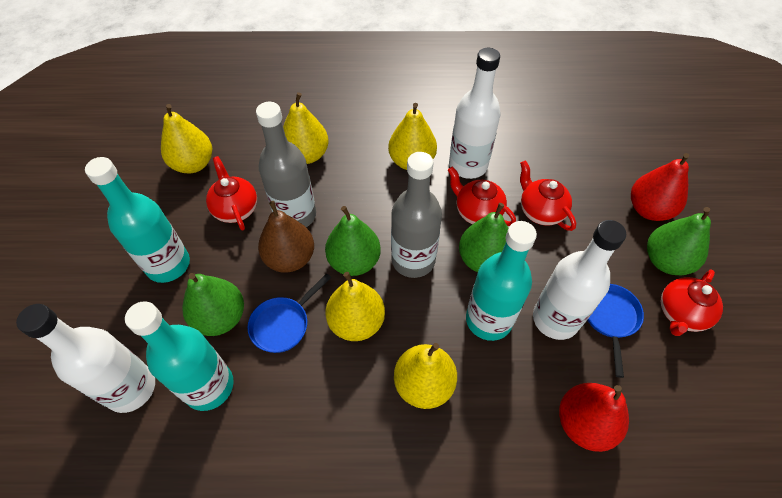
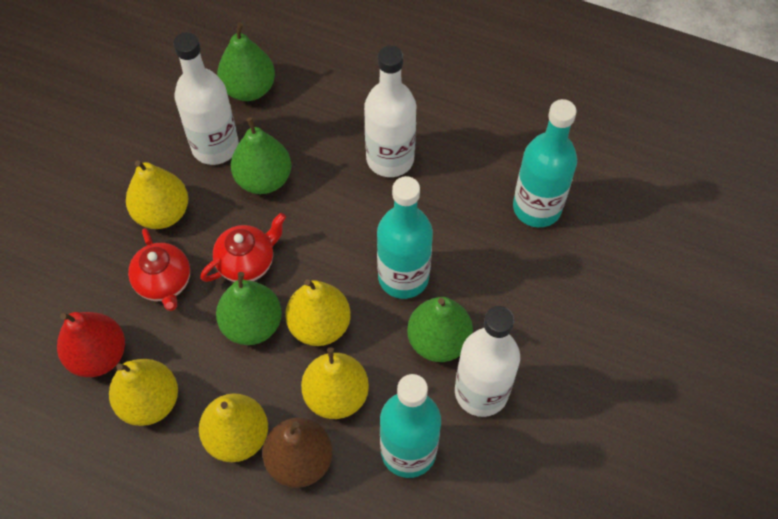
blue pan: 2 -> 0
grey bottle: 2 -> 0
red pear: 2 -> 1
red teapot: 4 -> 2

